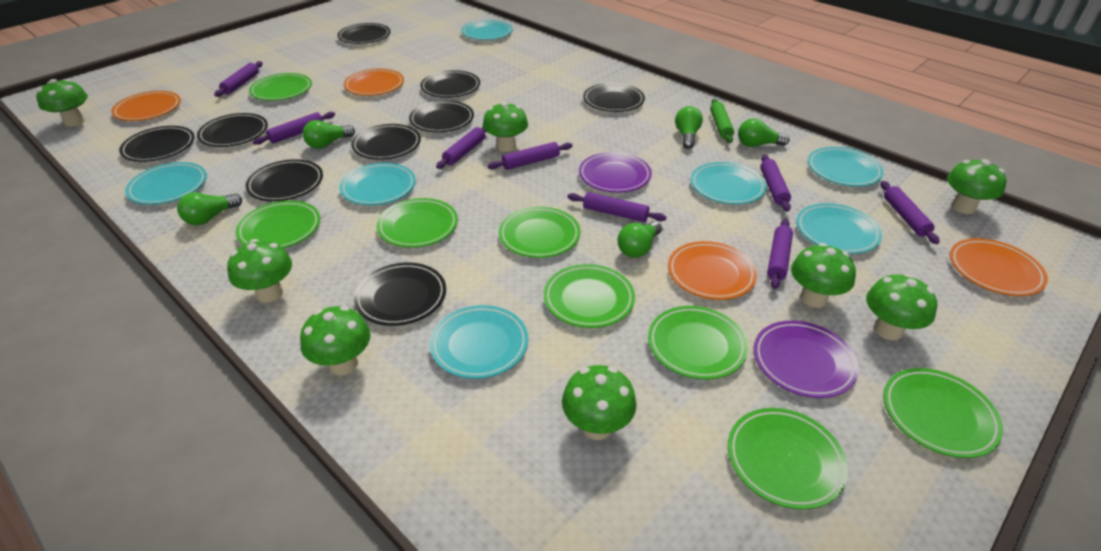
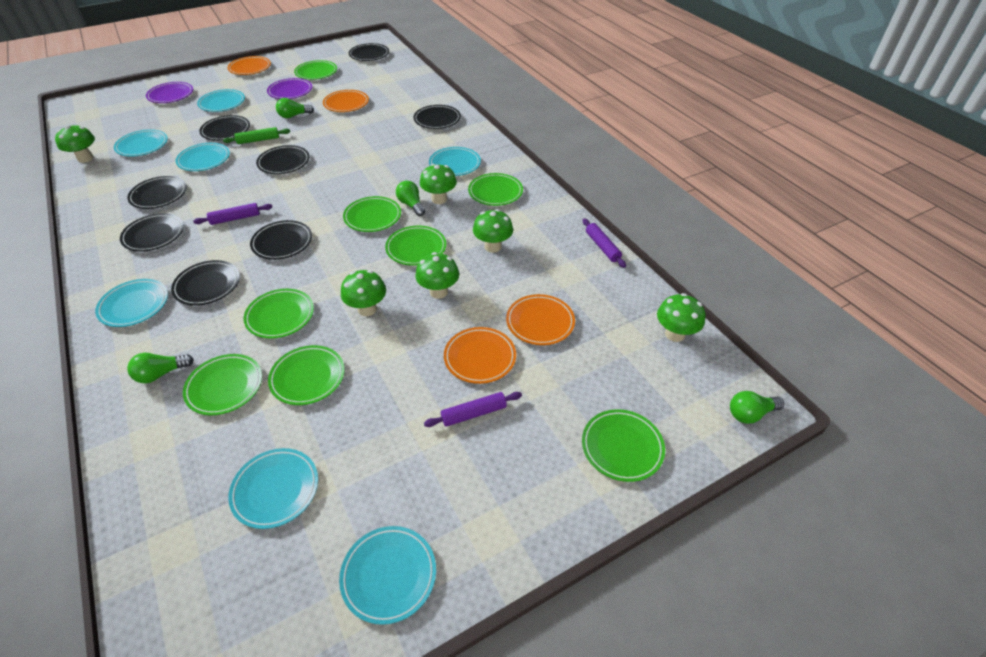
black plate: 9 -> 8
green light bulb: 5 -> 4
green mushroom: 8 -> 6
purple rolling pin: 8 -> 3

